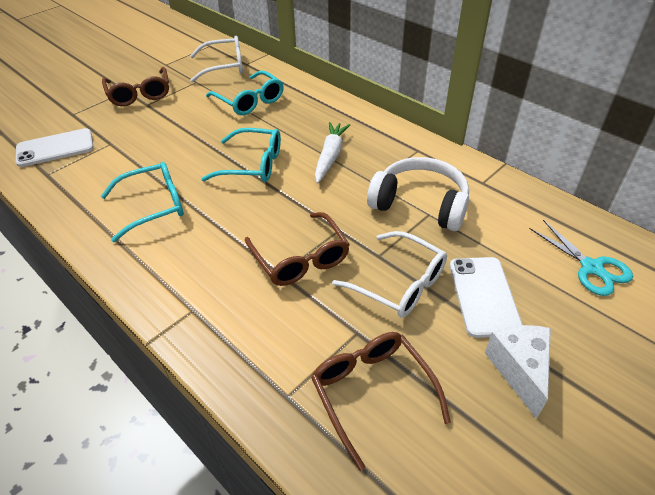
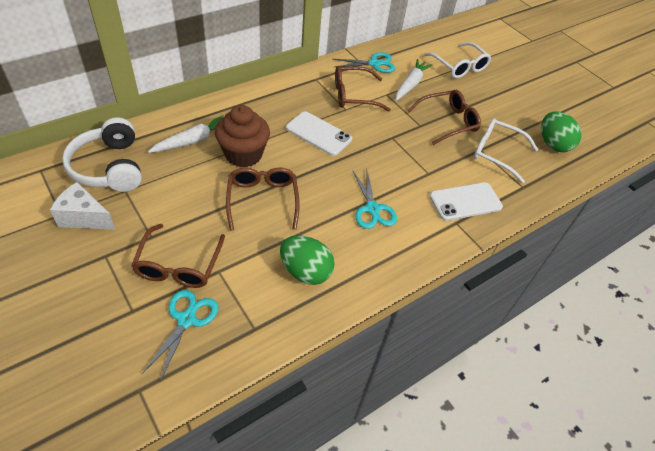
brown cupcake: 0 -> 1
brown glasses: 3 -> 4
green egg: 0 -> 2
turquoise glasses: 3 -> 0
turquoise scissors: 1 -> 3
white carrot: 1 -> 2

